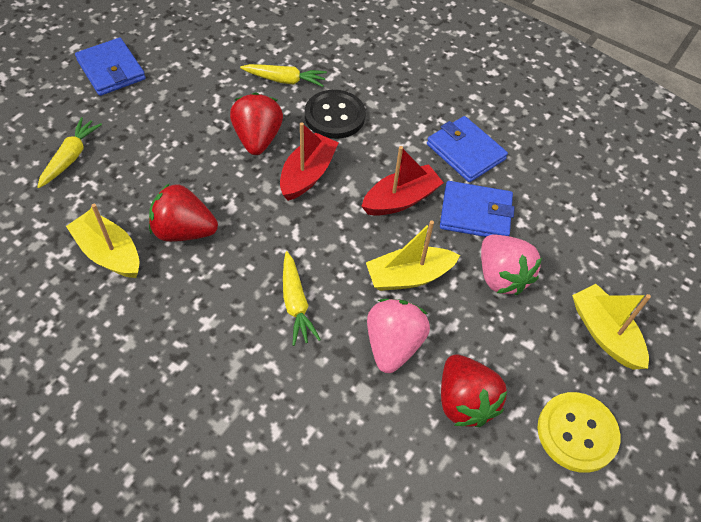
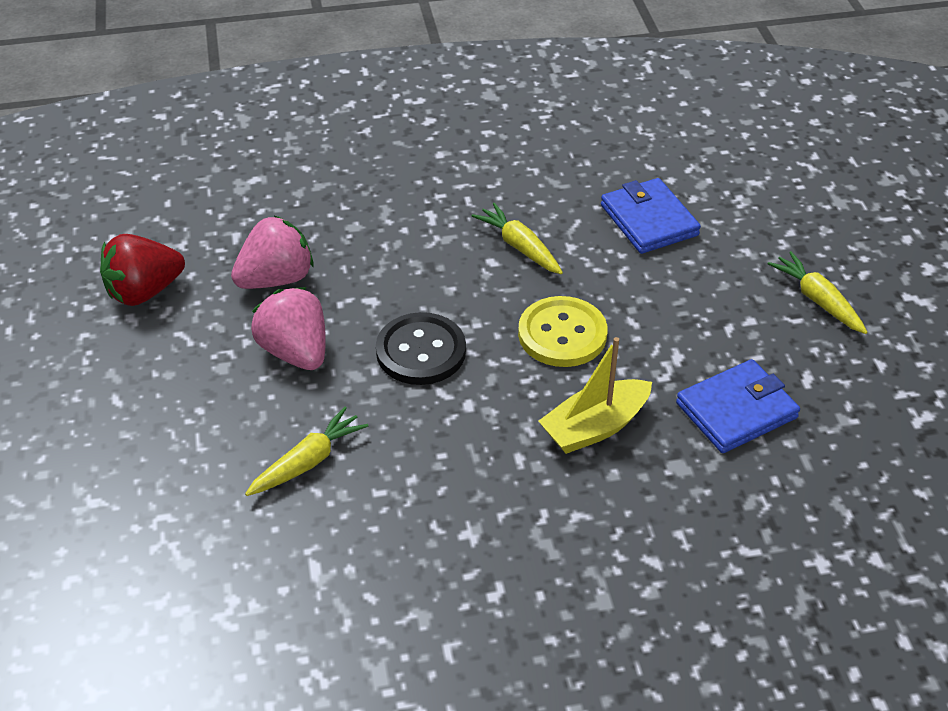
blue wallet: 3 -> 2
red boat: 2 -> 0
red strawberry: 3 -> 1
yellow boat: 3 -> 1

